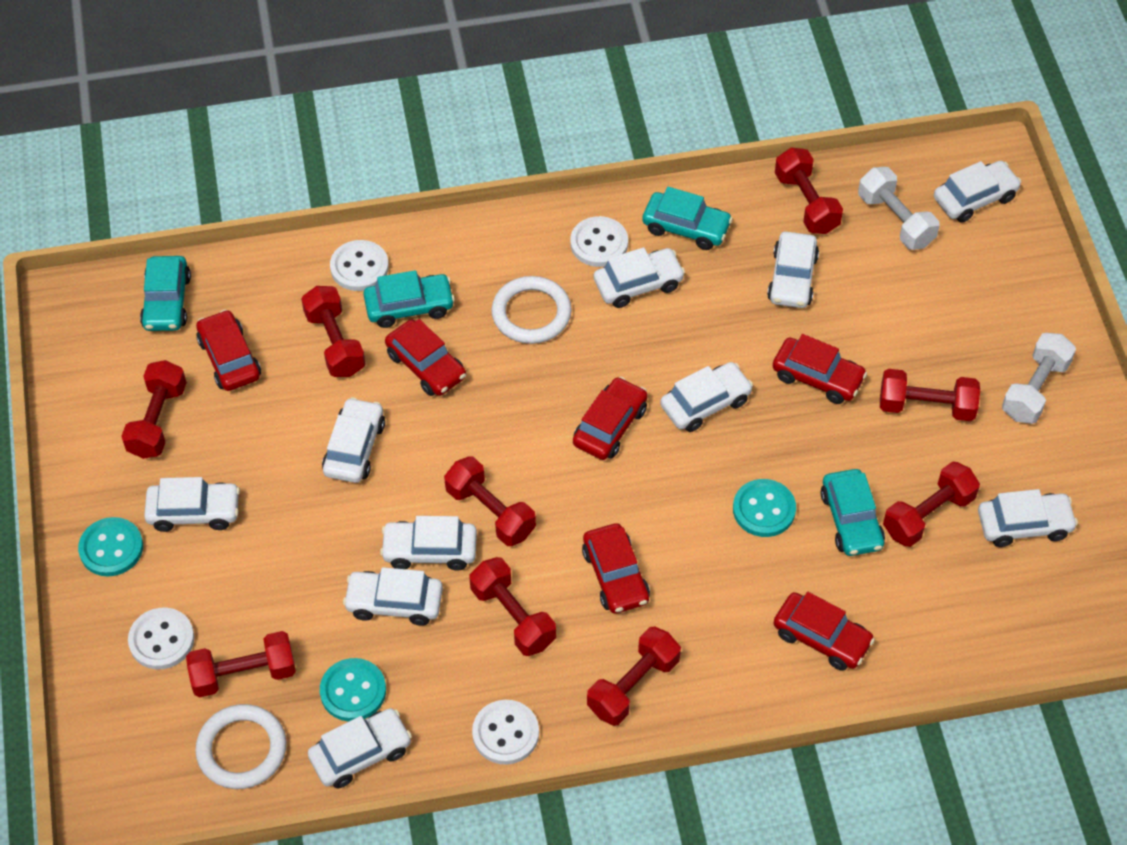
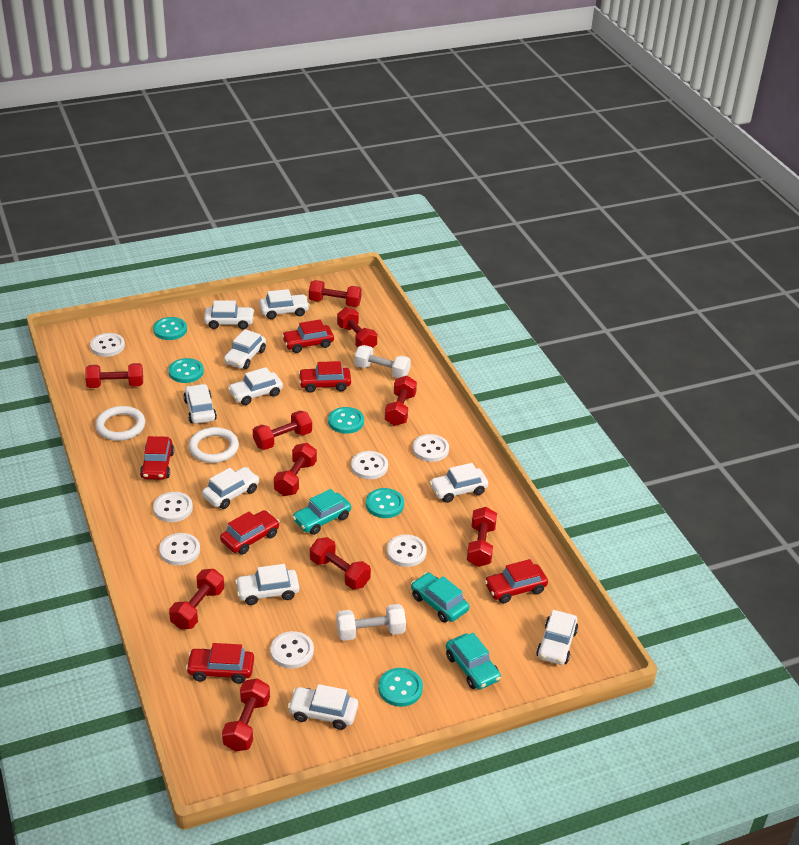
red dumbbell: 9 -> 10
turquoise button: 3 -> 5
turquoise car: 4 -> 3
white button: 4 -> 7

